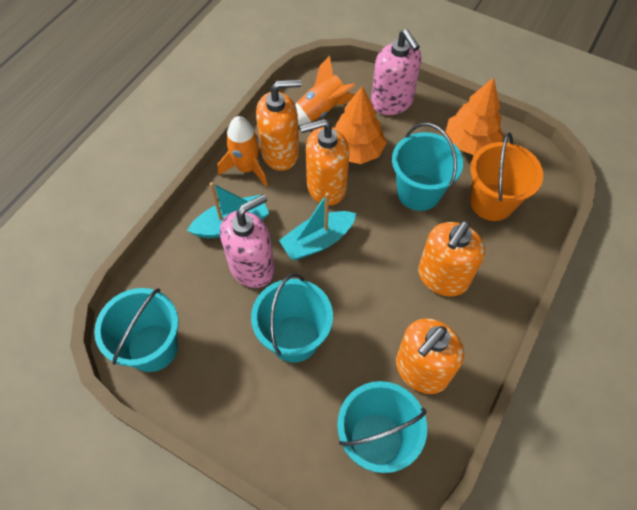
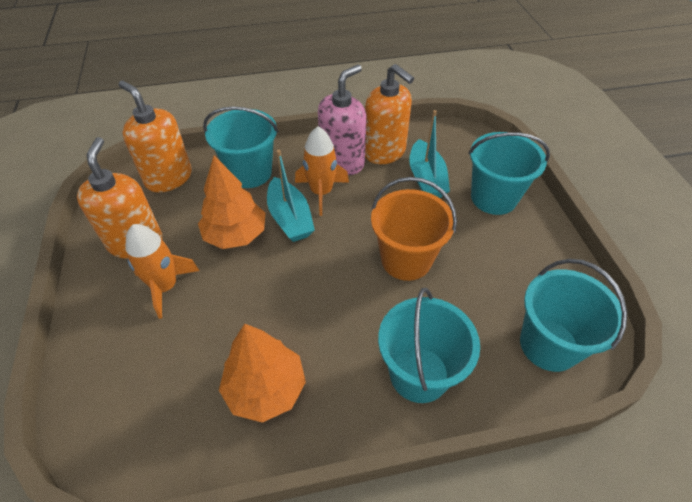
orange soap dispenser: 4 -> 3
pink soap dispenser: 2 -> 1

